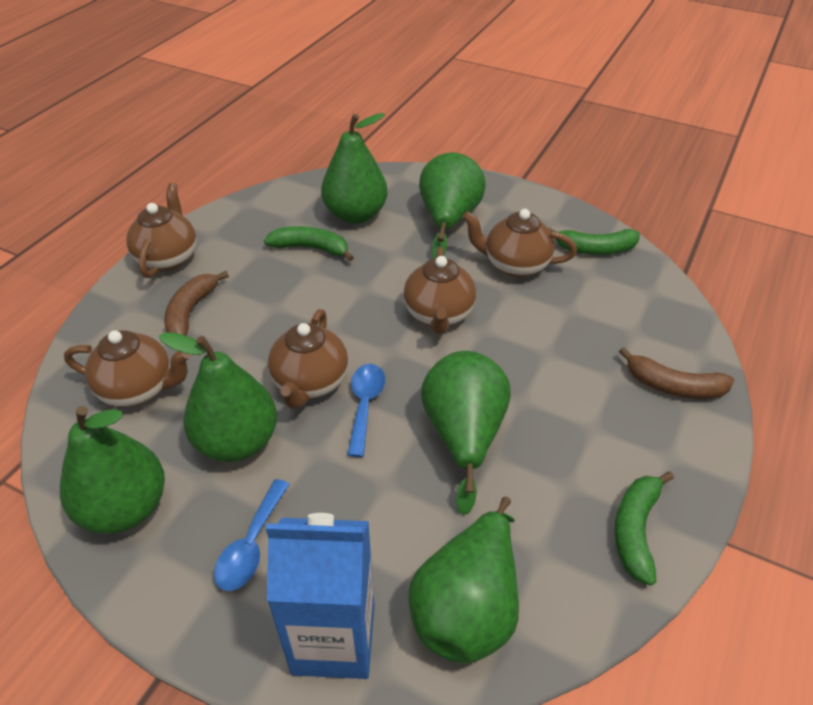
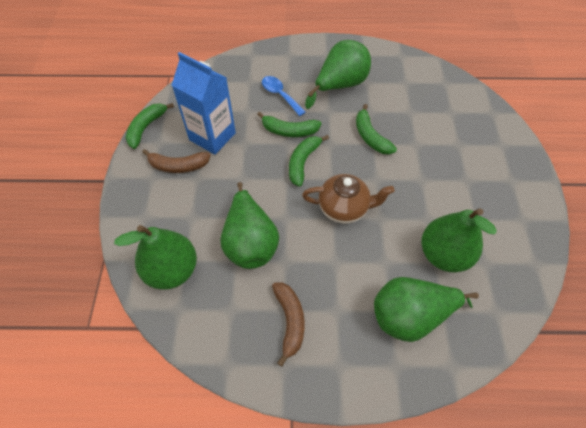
blue spoon: 2 -> 1
brown teapot: 5 -> 1
green banana: 3 -> 4
green pear: 6 -> 5

